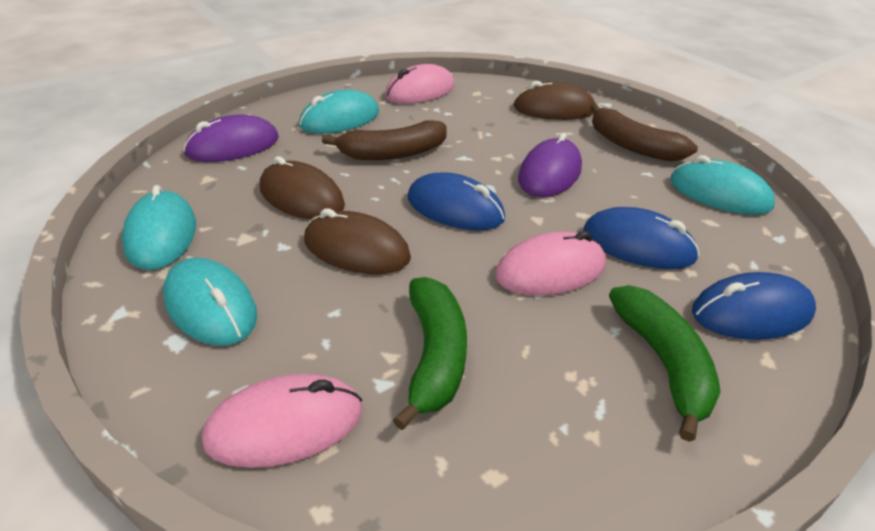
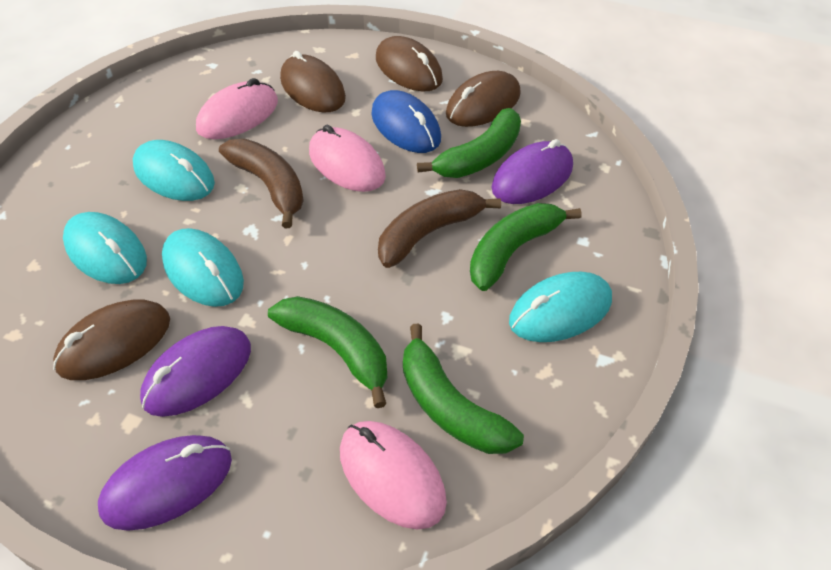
blue mouse: 3 -> 1
brown mouse: 3 -> 4
green banana: 2 -> 4
purple mouse: 2 -> 3

